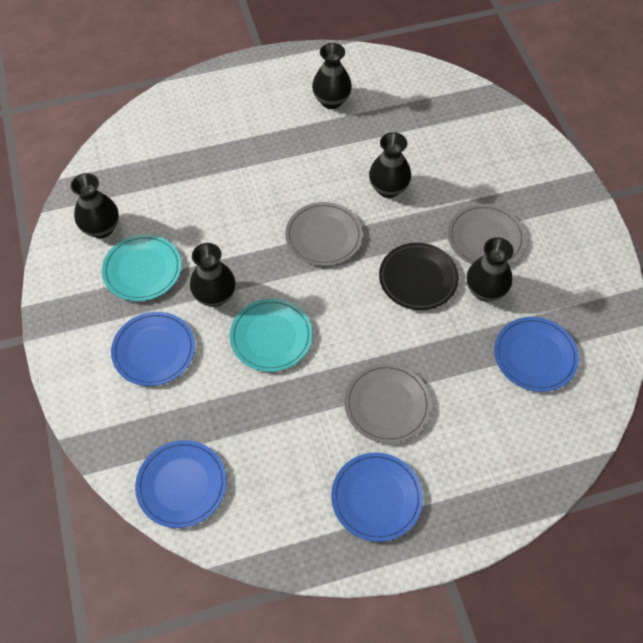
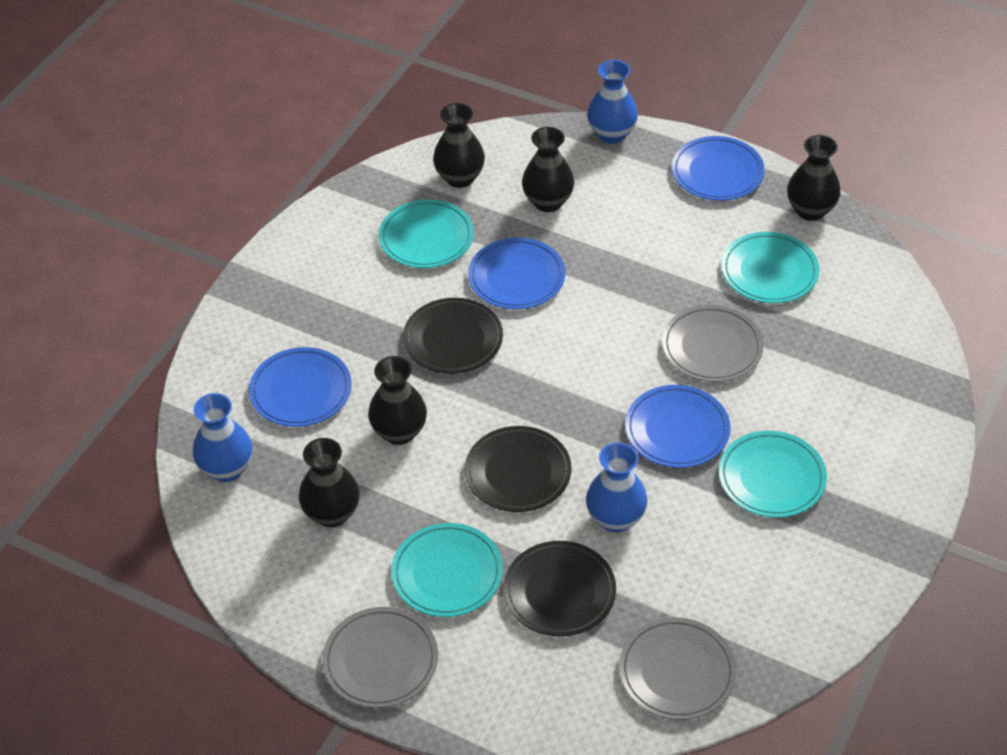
black plate: 1 -> 3
blue vase: 0 -> 3
turquoise plate: 2 -> 4

